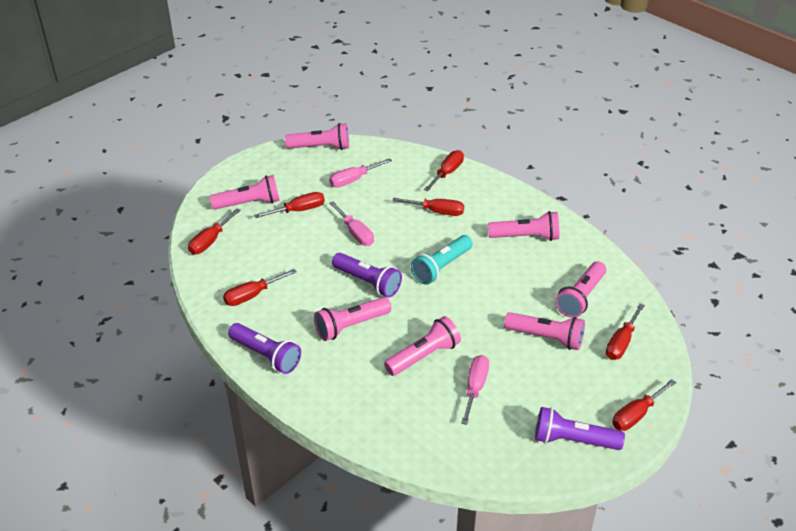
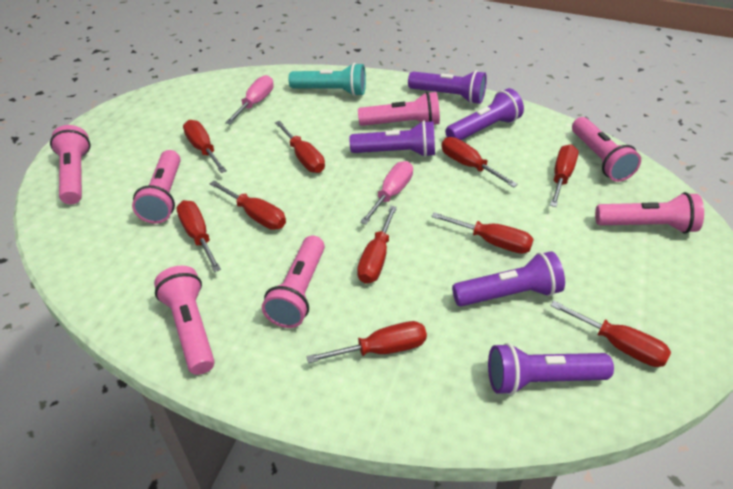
pink screwdriver: 3 -> 2
purple flashlight: 3 -> 5
red screwdriver: 7 -> 10

